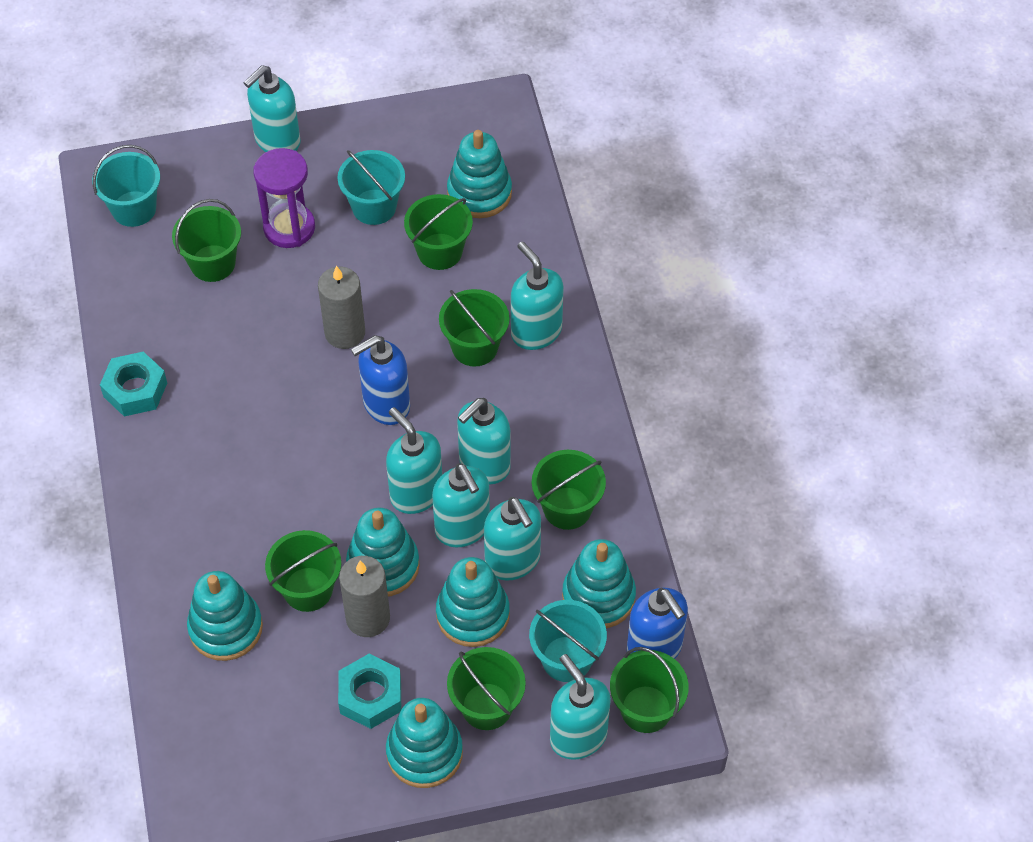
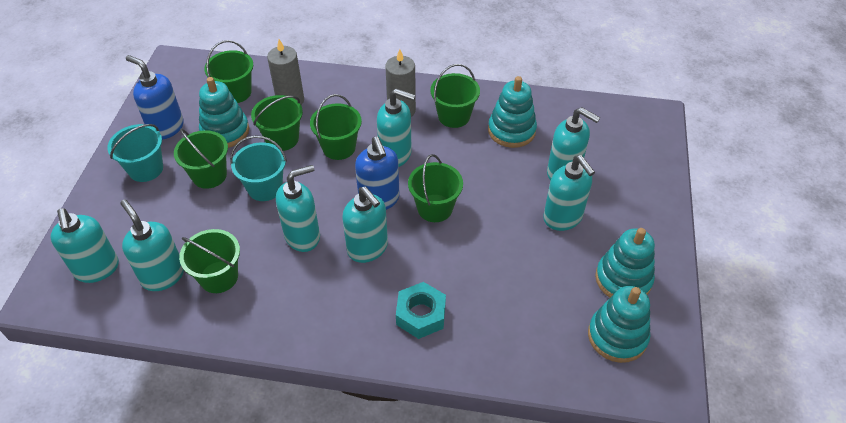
purple hourglass: 1 -> 0
turquoise bucket: 3 -> 2
turquoise nut: 2 -> 1
turquoise stacking toy: 6 -> 4

